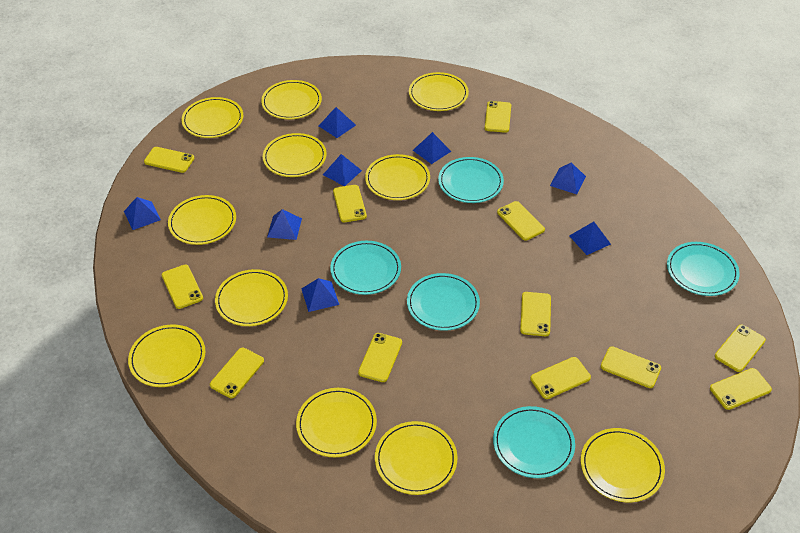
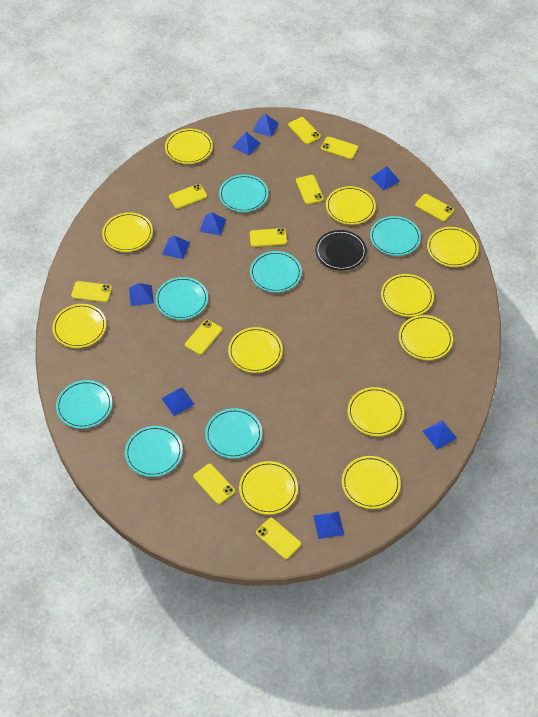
black plate: 0 -> 1
blue pyramid: 8 -> 9
turquoise plate: 5 -> 7
yellow phone: 12 -> 10

